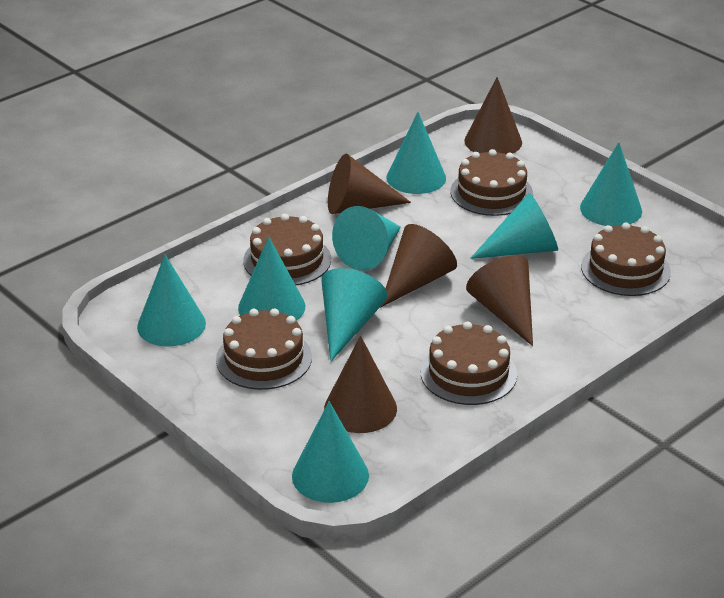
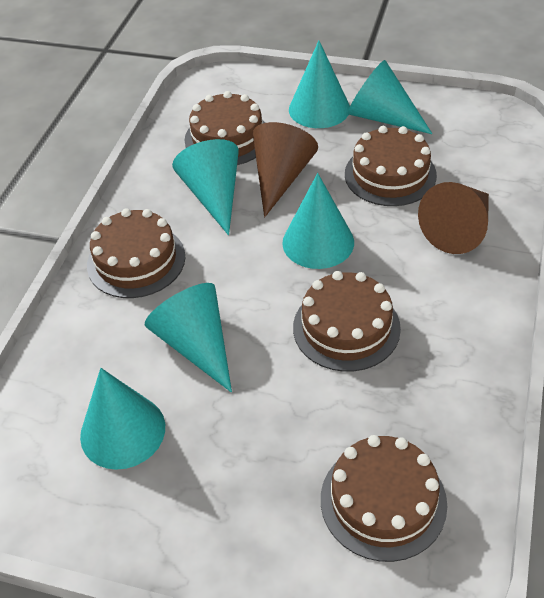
brown cone: 5 -> 2
turquoise cone: 8 -> 6

